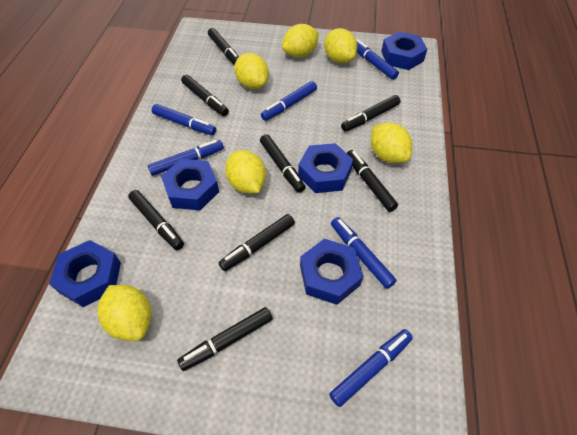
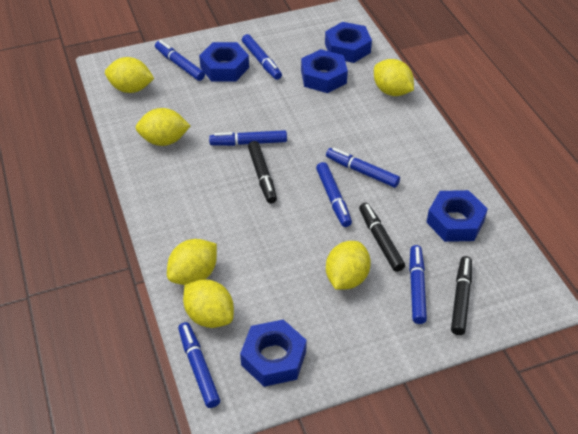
black marker: 8 -> 3
blue marker: 6 -> 7

